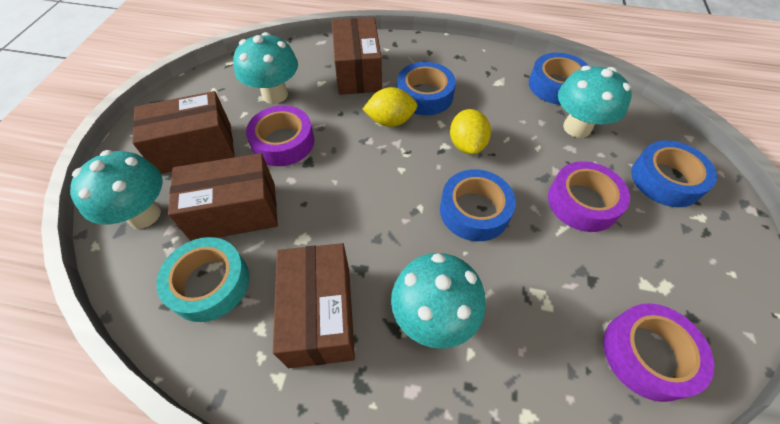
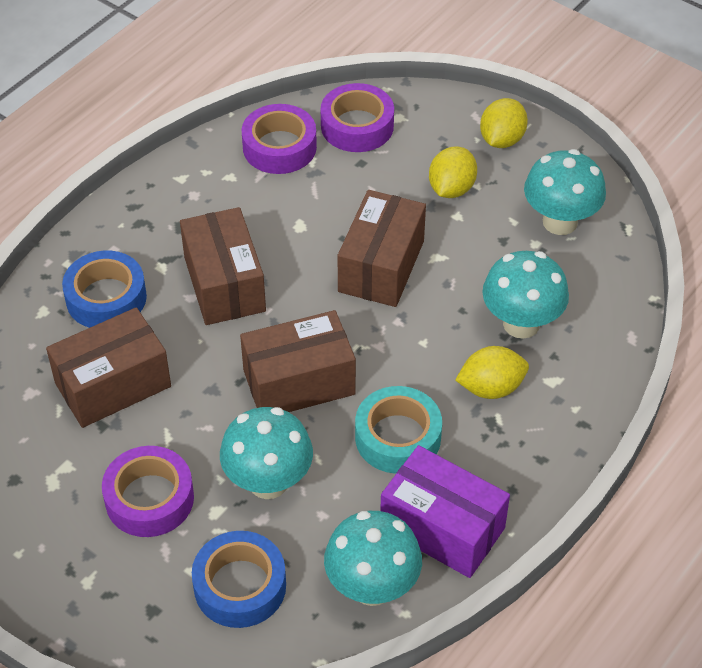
blue tape: 4 -> 2
purple box: 0 -> 1
yellow lemon: 2 -> 3

